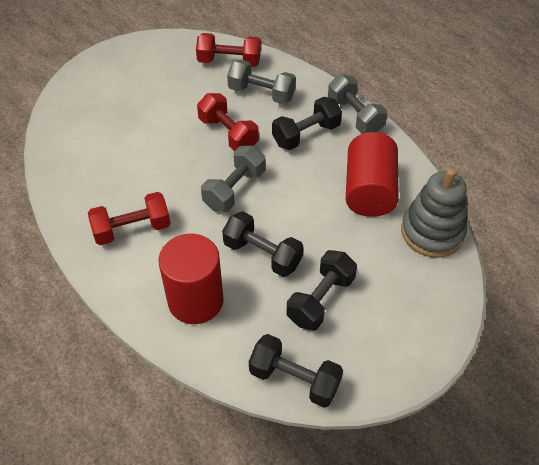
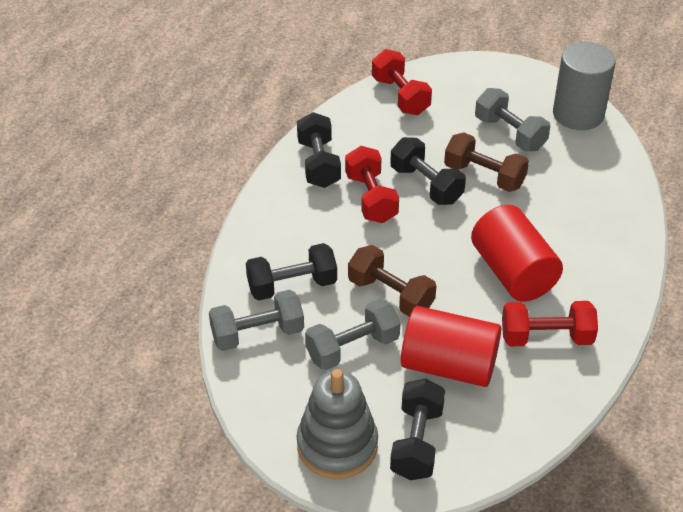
brown dumbbell: 0 -> 2
grey cylinder: 0 -> 1

